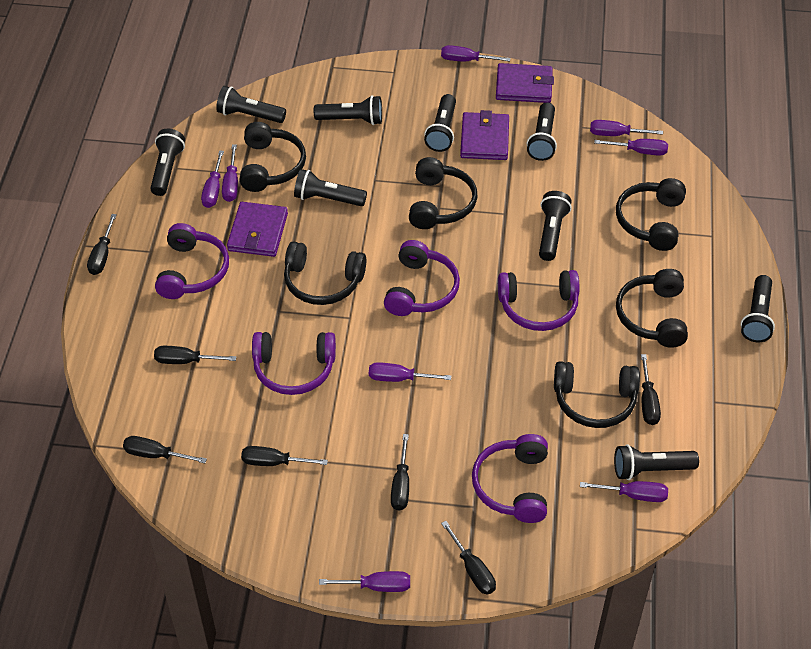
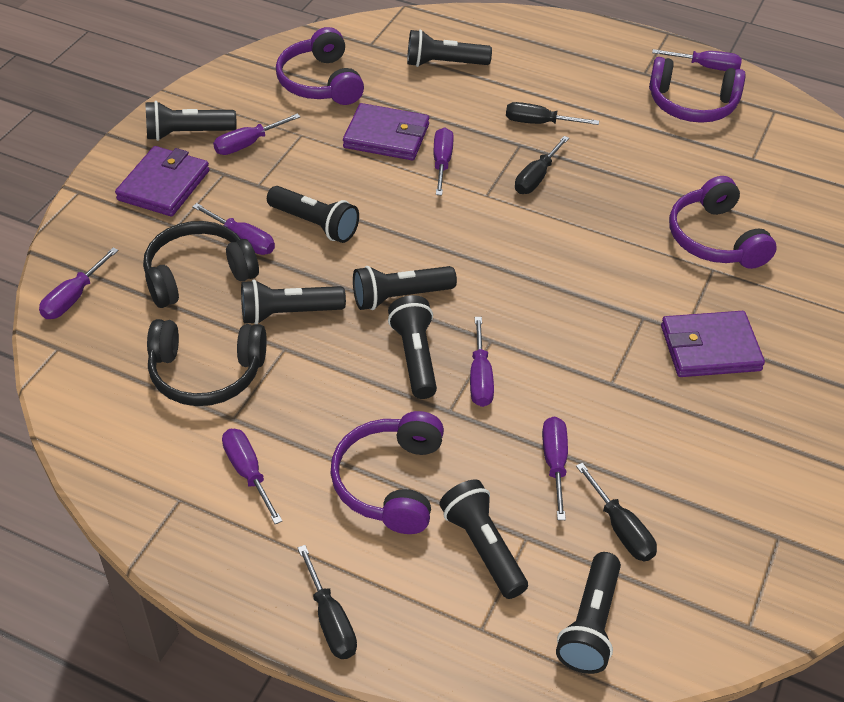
black flashlight: 9 -> 8
black headphones: 6 -> 2
black screwdriver: 7 -> 4
purple headphones: 5 -> 4

